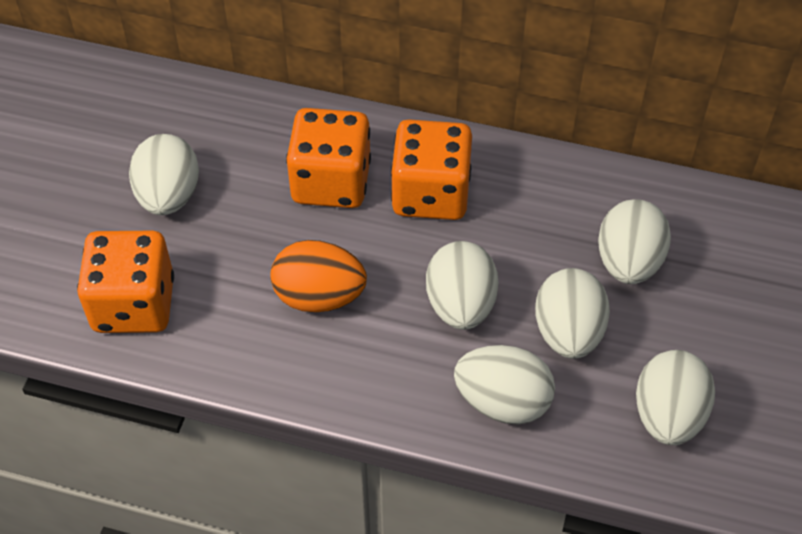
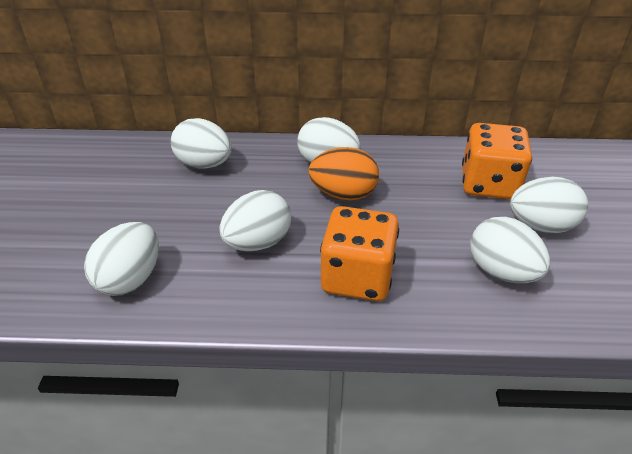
orange dice: 3 -> 2

